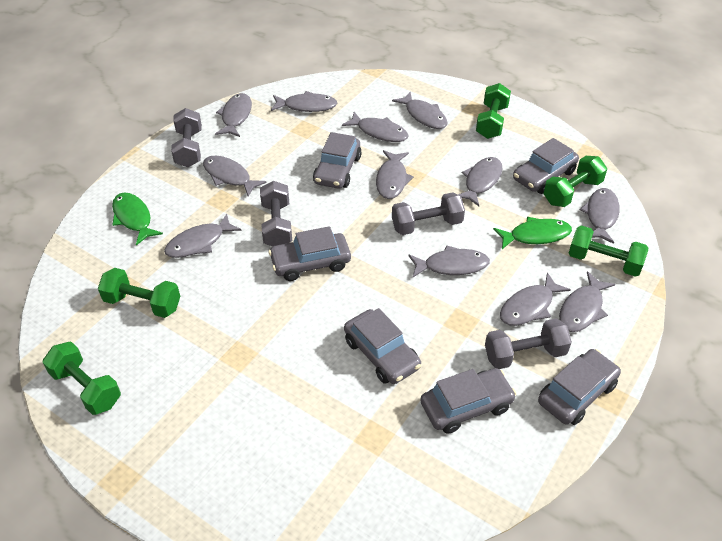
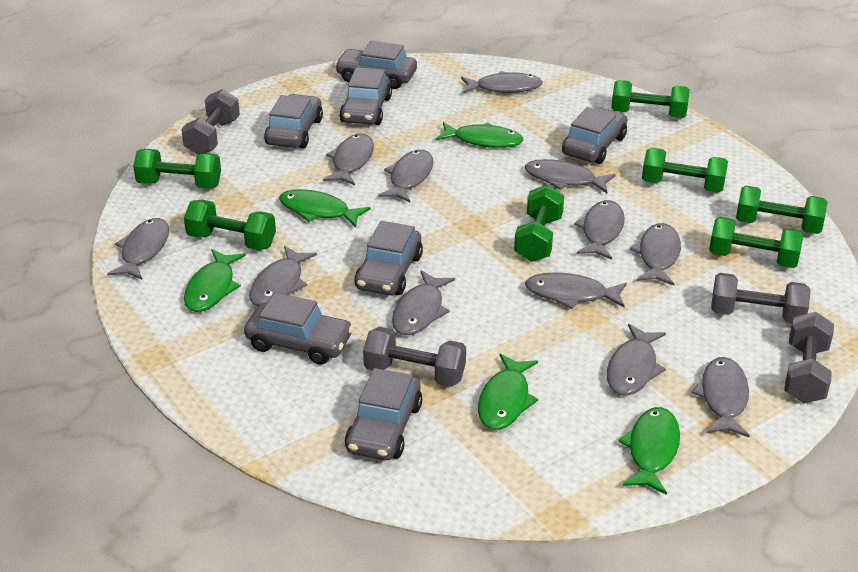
green dumbbell: 5 -> 7
green fish: 2 -> 5
grey car: 6 -> 7

